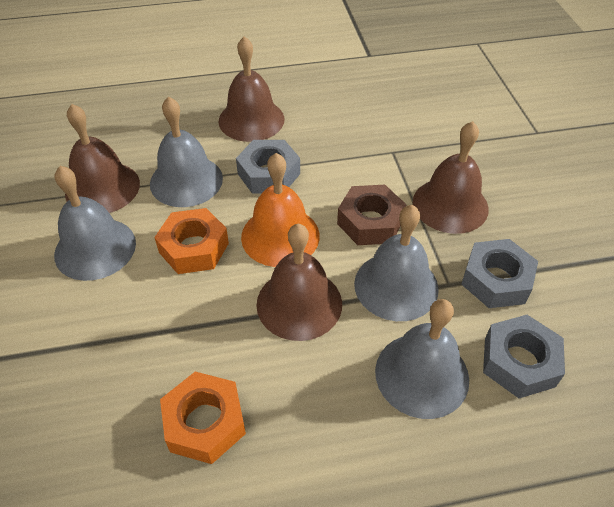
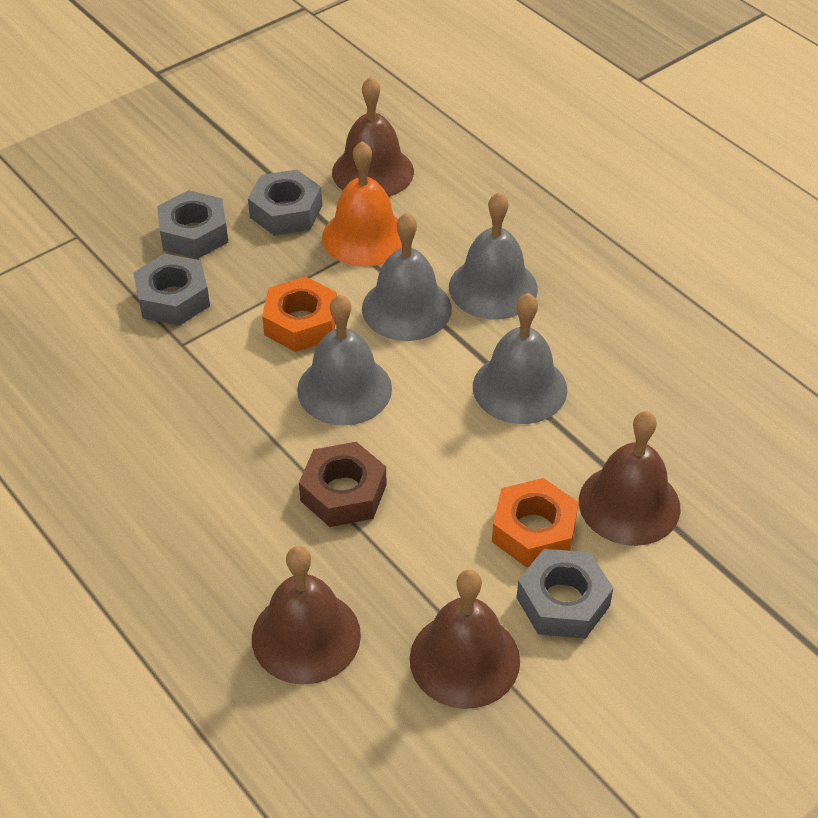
grey nut: 3 -> 4

